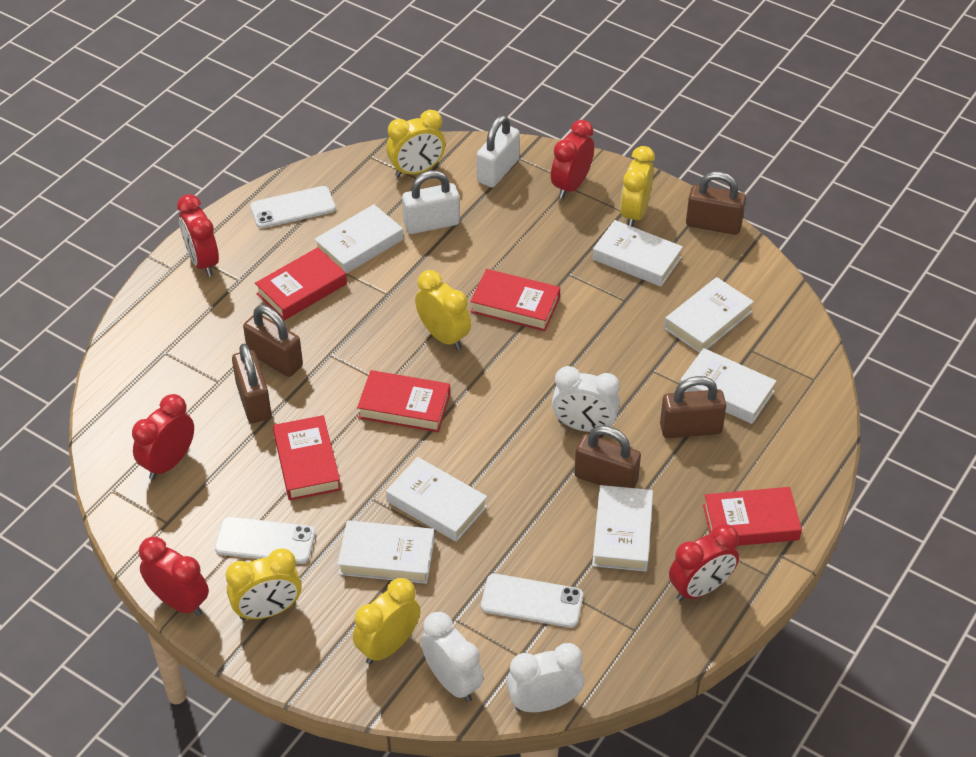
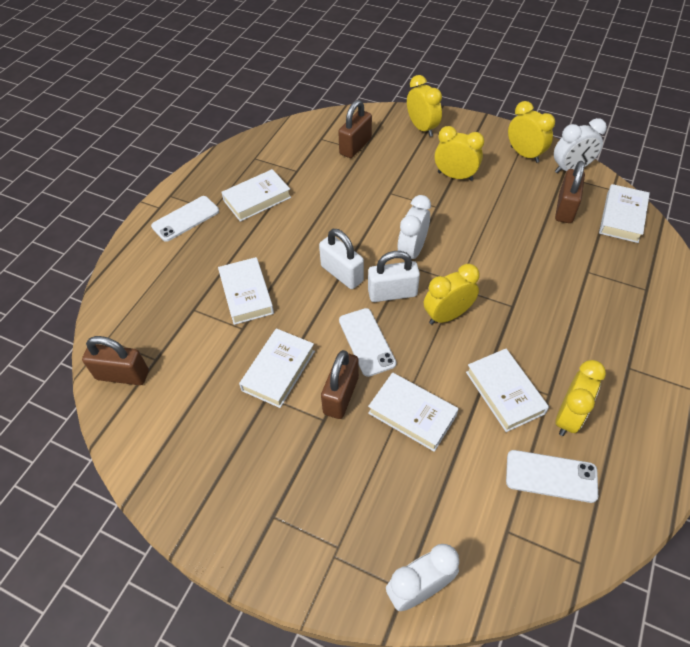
brown padlock: 5 -> 4
red book: 5 -> 0
red clock: 5 -> 0
white book: 7 -> 6

